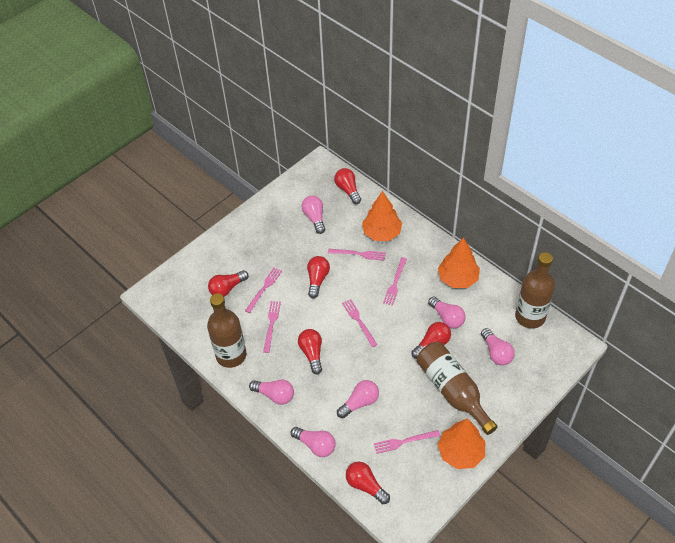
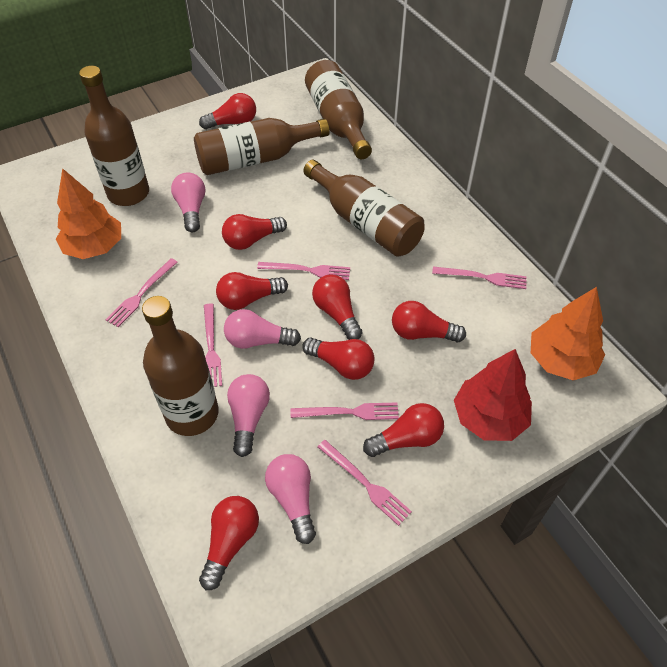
brown bottle: 3 -> 5
orange tree: 3 -> 2
pink light bulb: 6 -> 4
red light bulb: 6 -> 8
red tree: 0 -> 1

